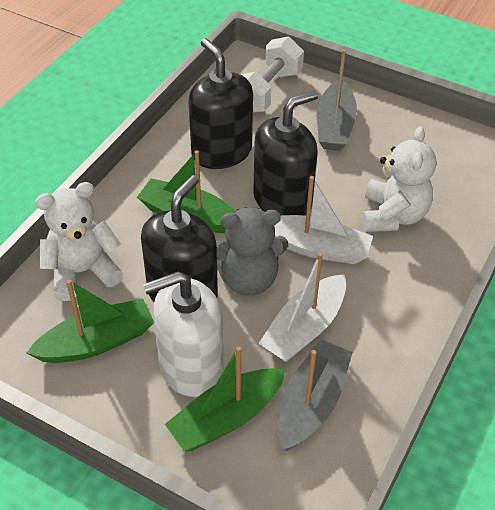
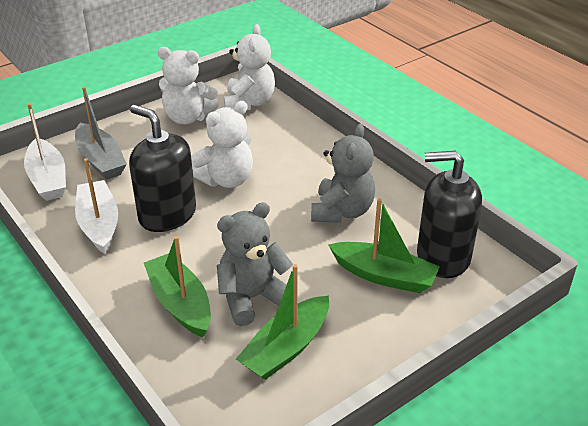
black soap dispenser: 3 -> 2
grey boat: 2 -> 1
grey teddy bear: 1 -> 2
white dumbbell: 1 -> 0
white soap dispenser: 1 -> 0
white teddy bear: 2 -> 3

